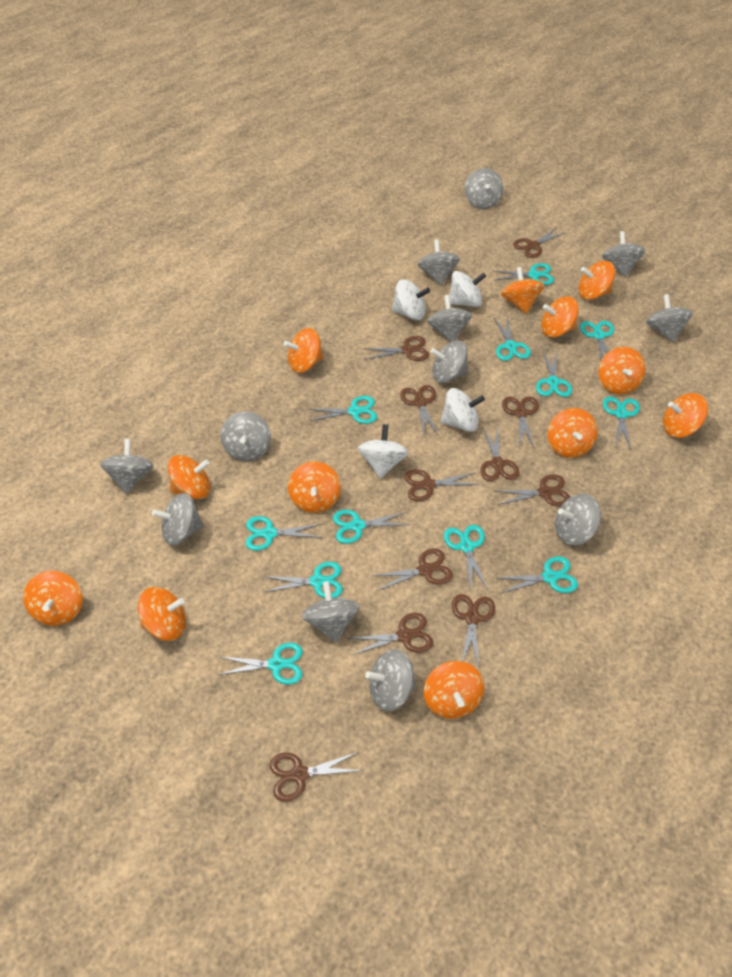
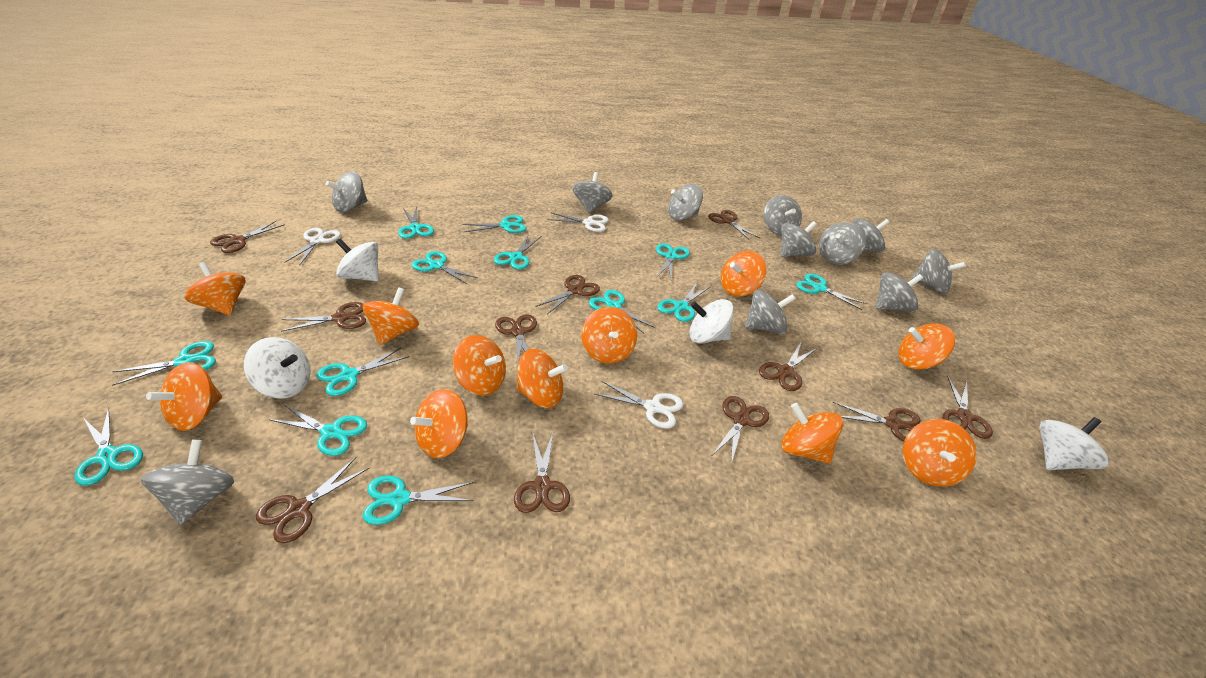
grey spinning top: 12 -> 11
orange spinning top: 12 -> 11
turquoise scissors: 12 -> 13
white scissors: 0 -> 3

